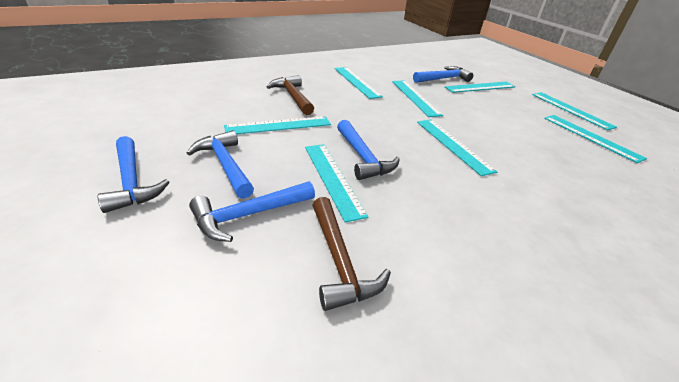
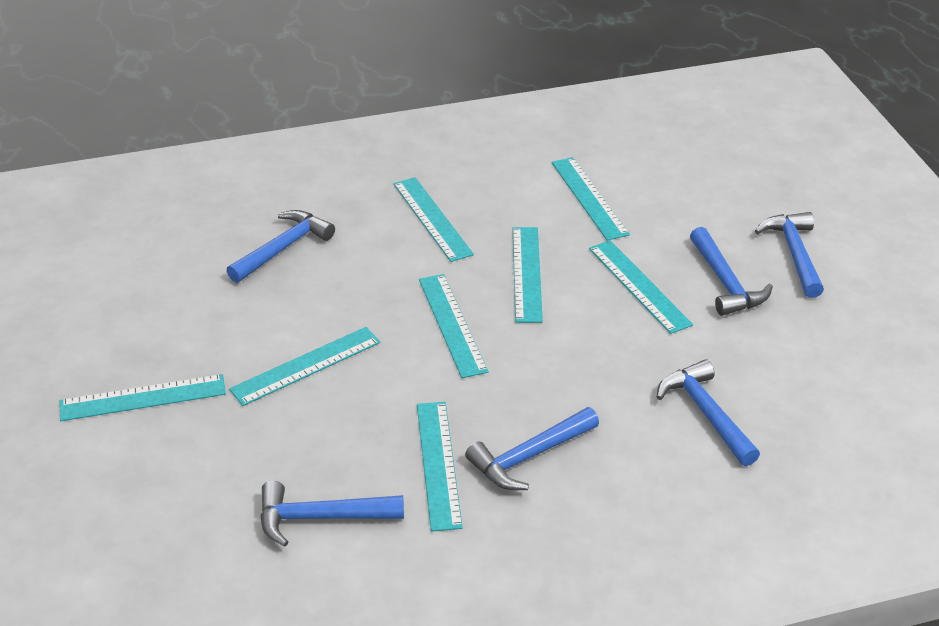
blue hammer: 5 -> 6
brown hammer: 2 -> 0

